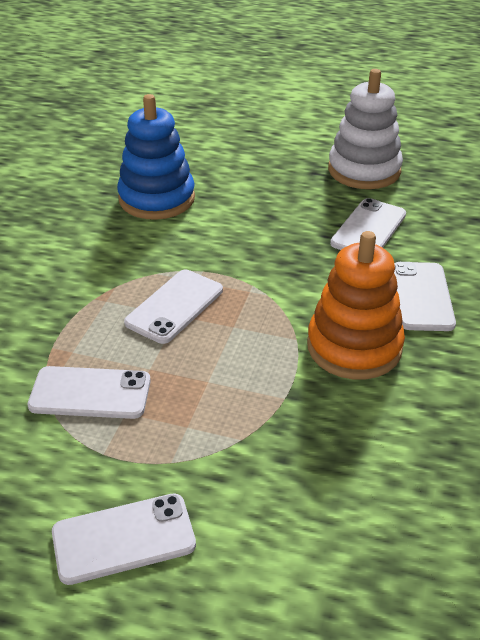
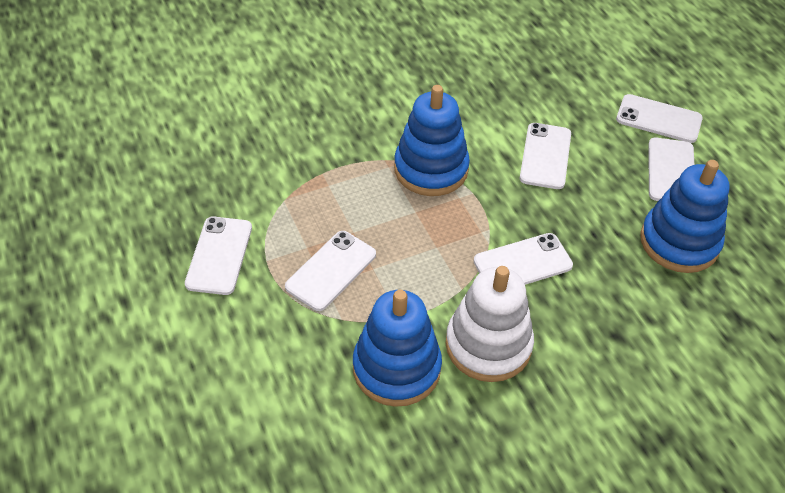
blue stacking toy: 1 -> 3
orange stacking toy: 1 -> 0
white phone: 5 -> 6

